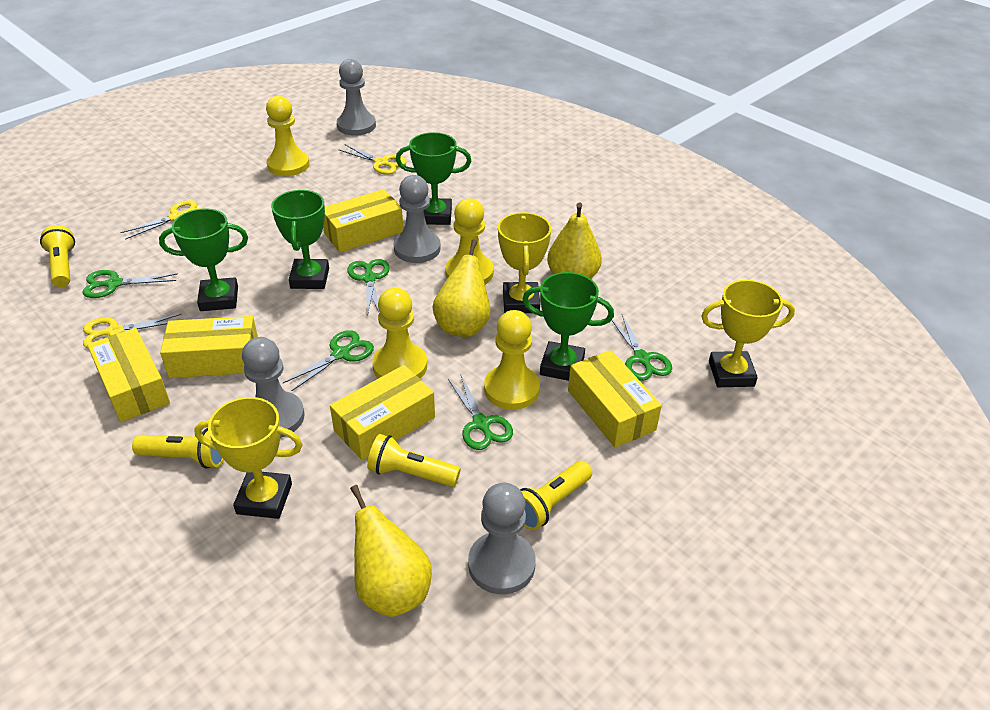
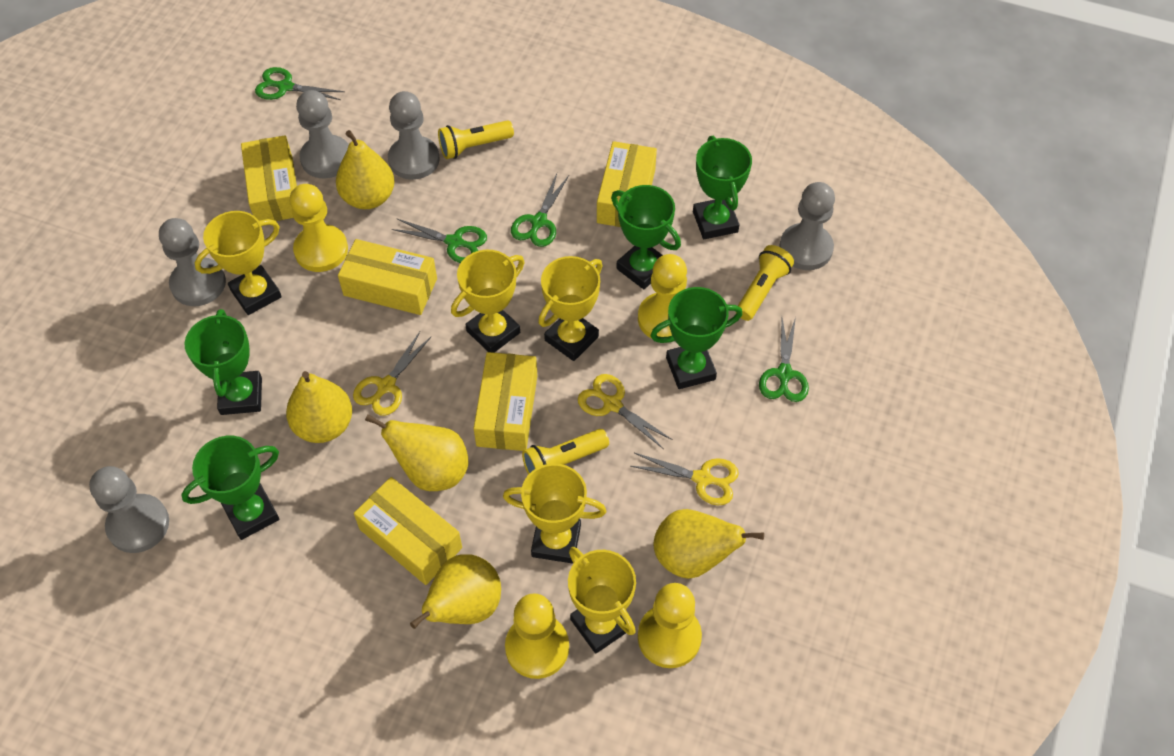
green scissors: 5 -> 4
green trophy: 4 -> 5
grey pawn: 4 -> 5
yellow flashlight: 4 -> 3
yellow pear: 3 -> 5
yellow trophy: 3 -> 5

